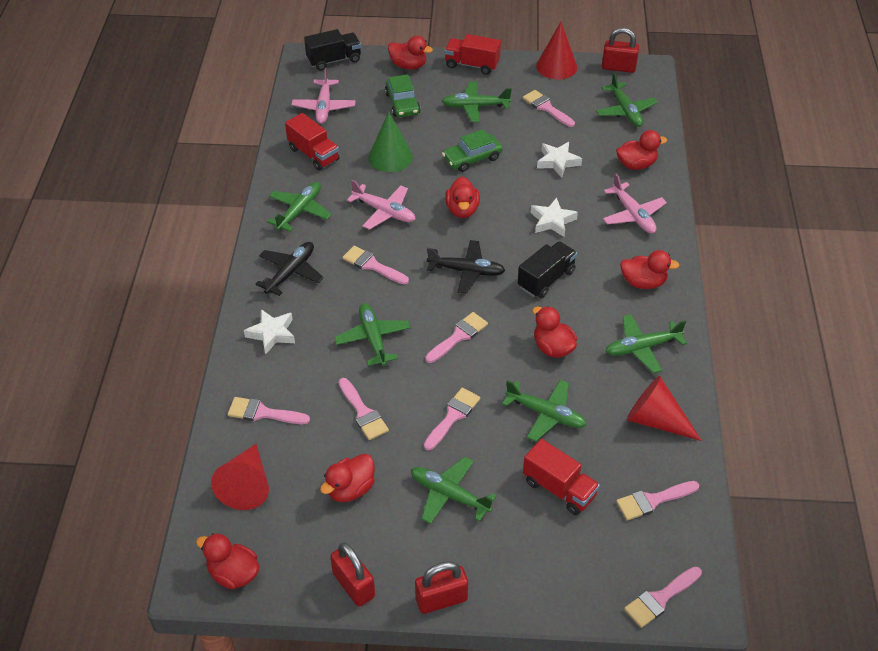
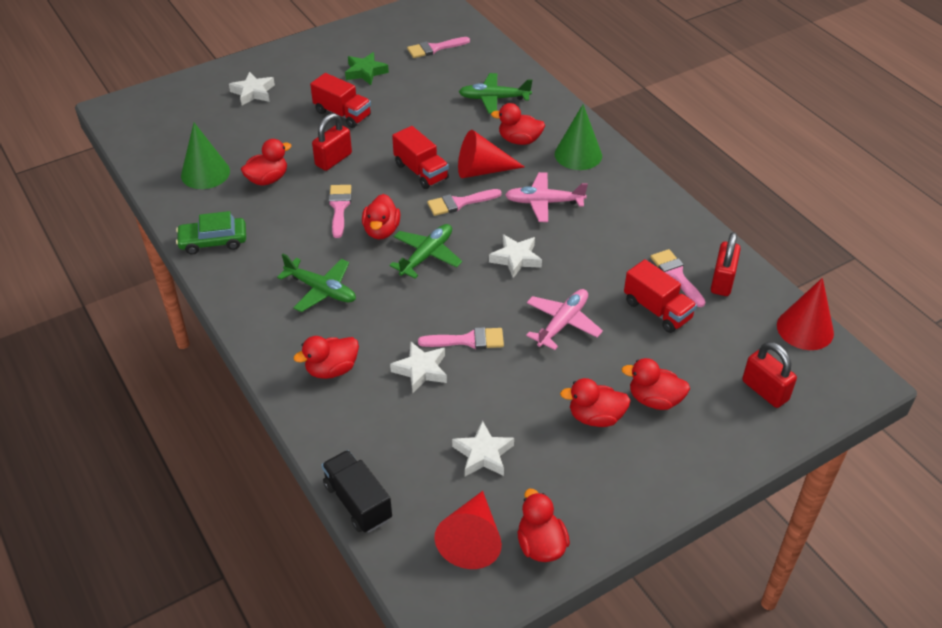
black plane: 2 -> 0
black truck: 2 -> 1
green car: 2 -> 1
green cone: 1 -> 2
green plane: 7 -> 3
green star: 0 -> 1
pink brush: 8 -> 5
pink plane: 3 -> 2
white star: 3 -> 4

